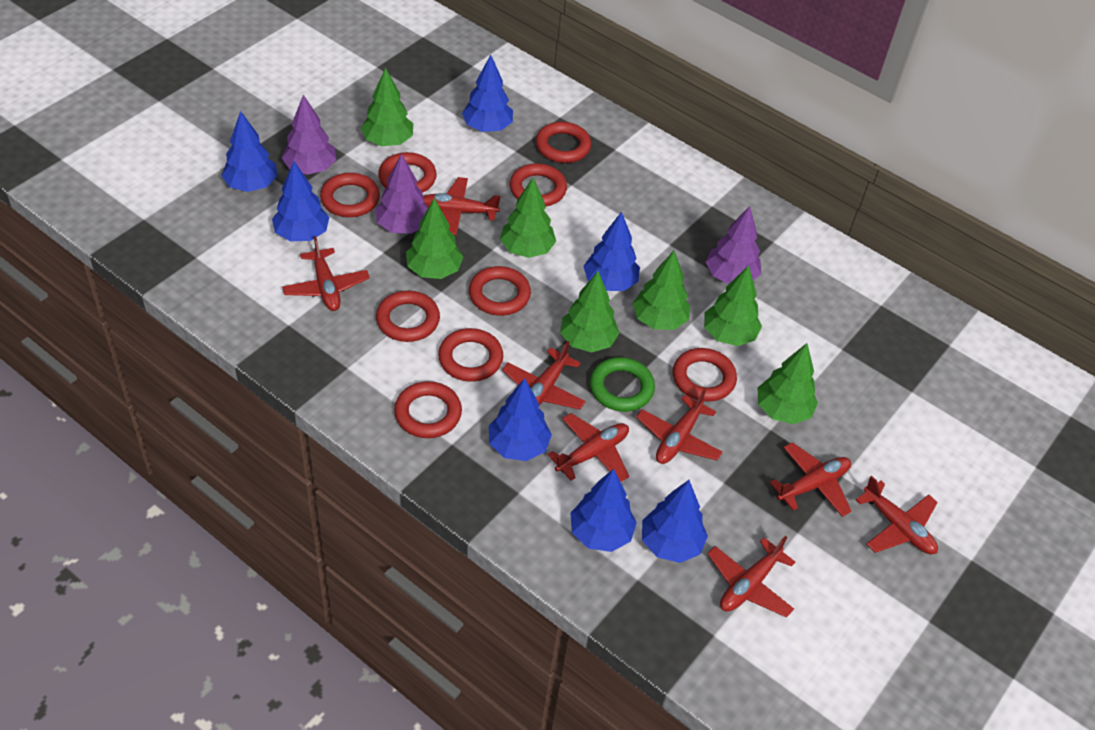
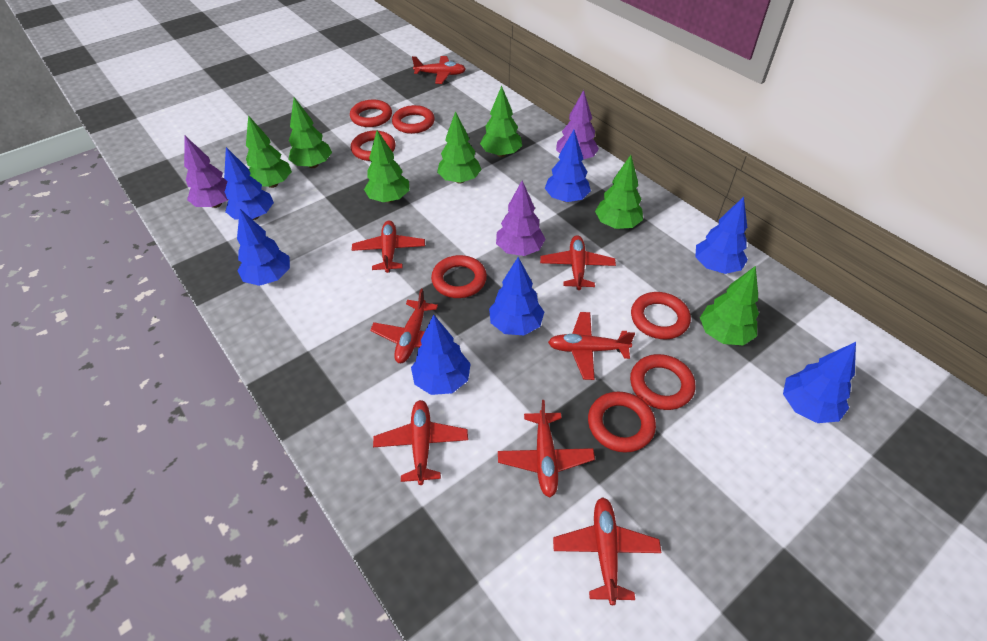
green ring: 1 -> 0
red ring: 9 -> 7

